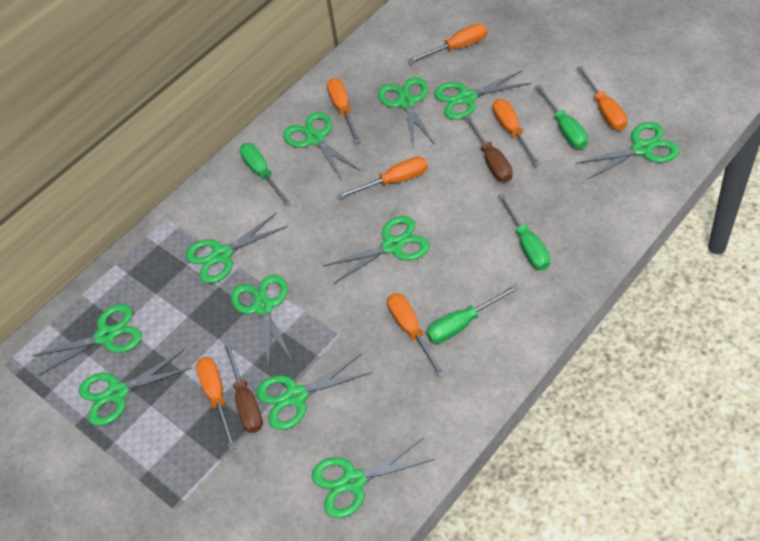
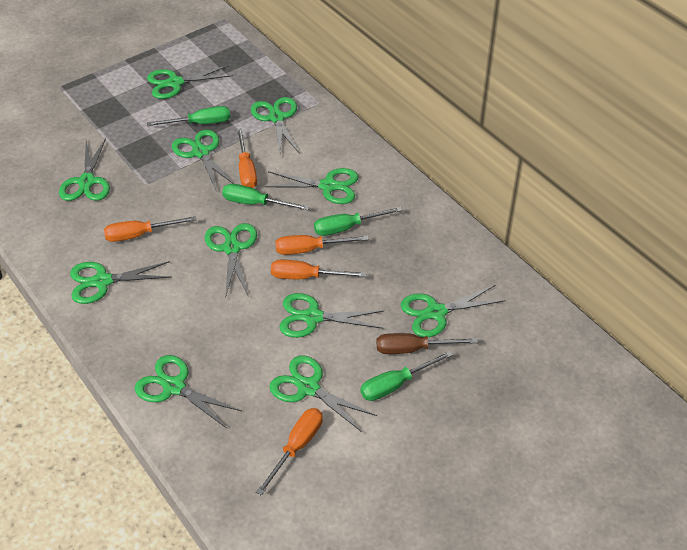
brown screwdriver: 2 -> 1
orange screwdriver: 7 -> 5

